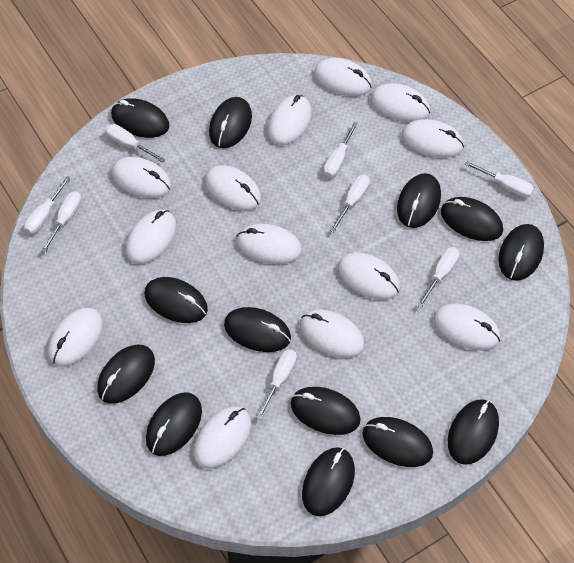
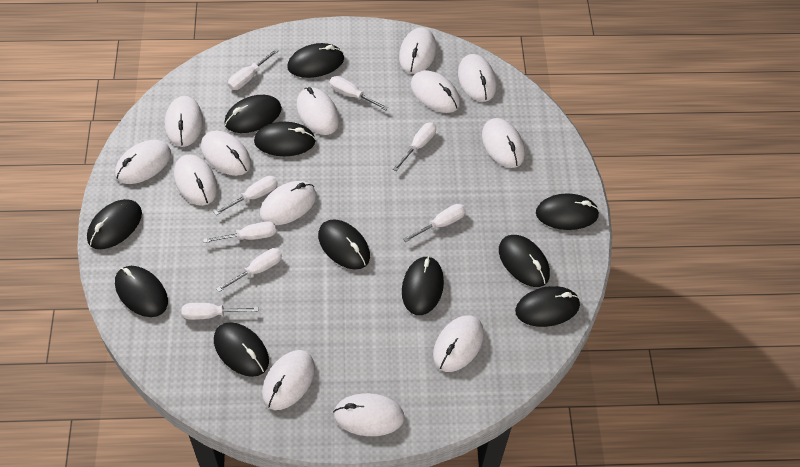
black mouse: 13 -> 11

